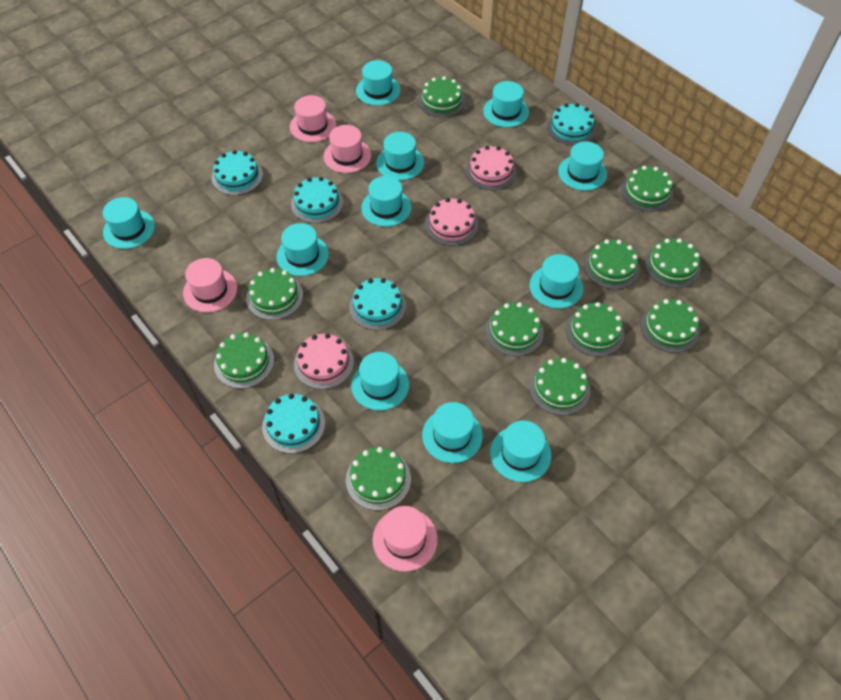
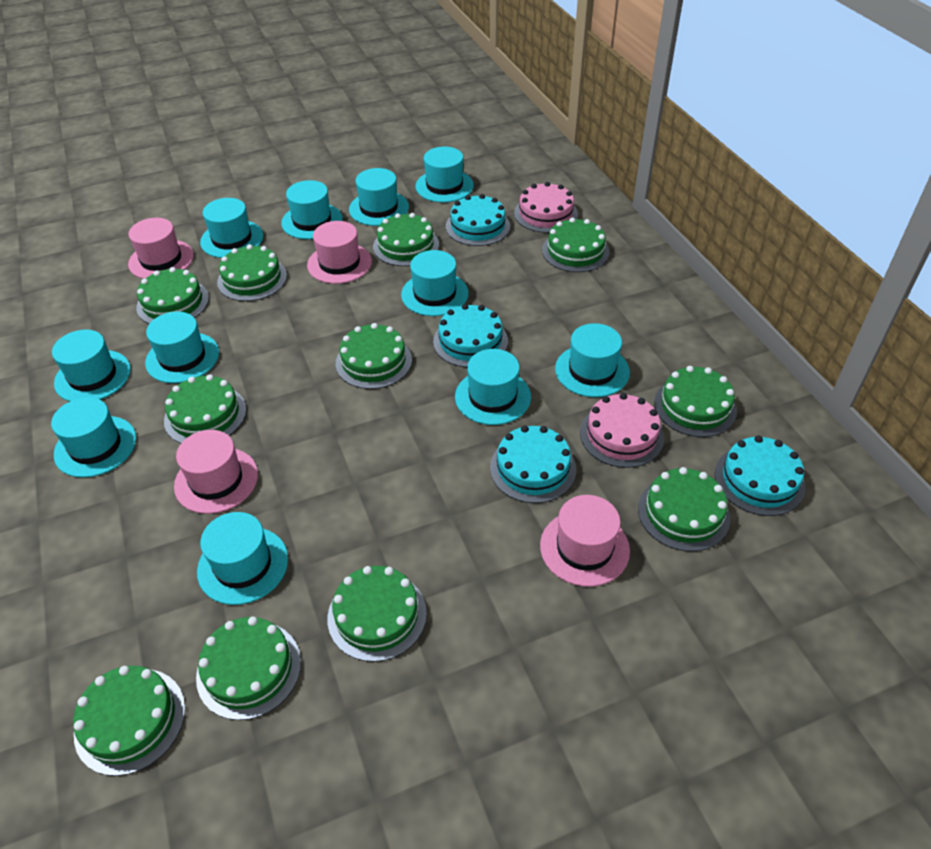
pink cake: 3 -> 2
turquoise cake: 5 -> 4

